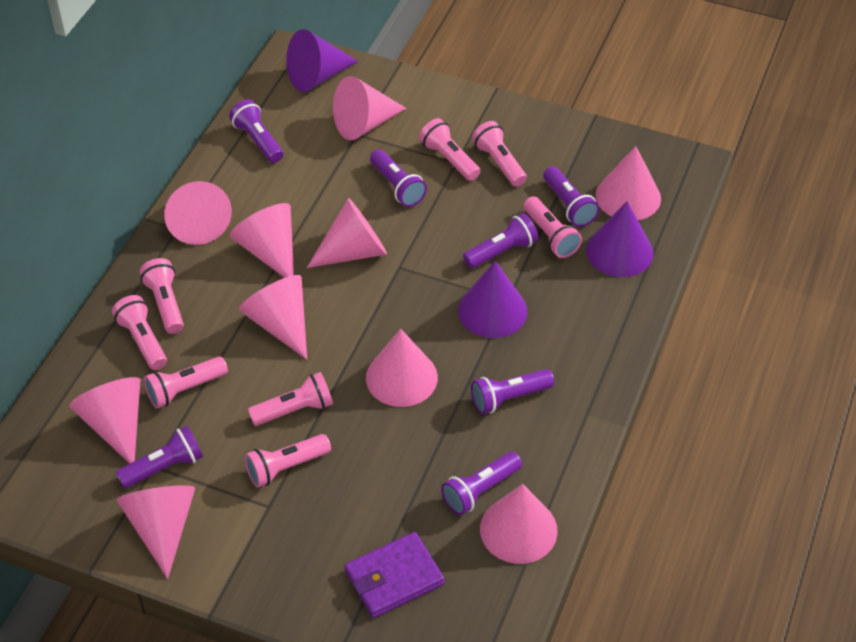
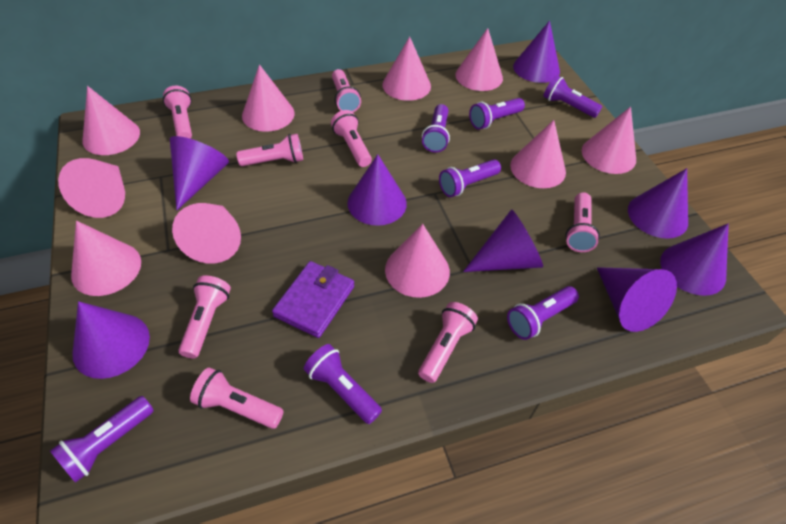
purple cone: 3 -> 8

